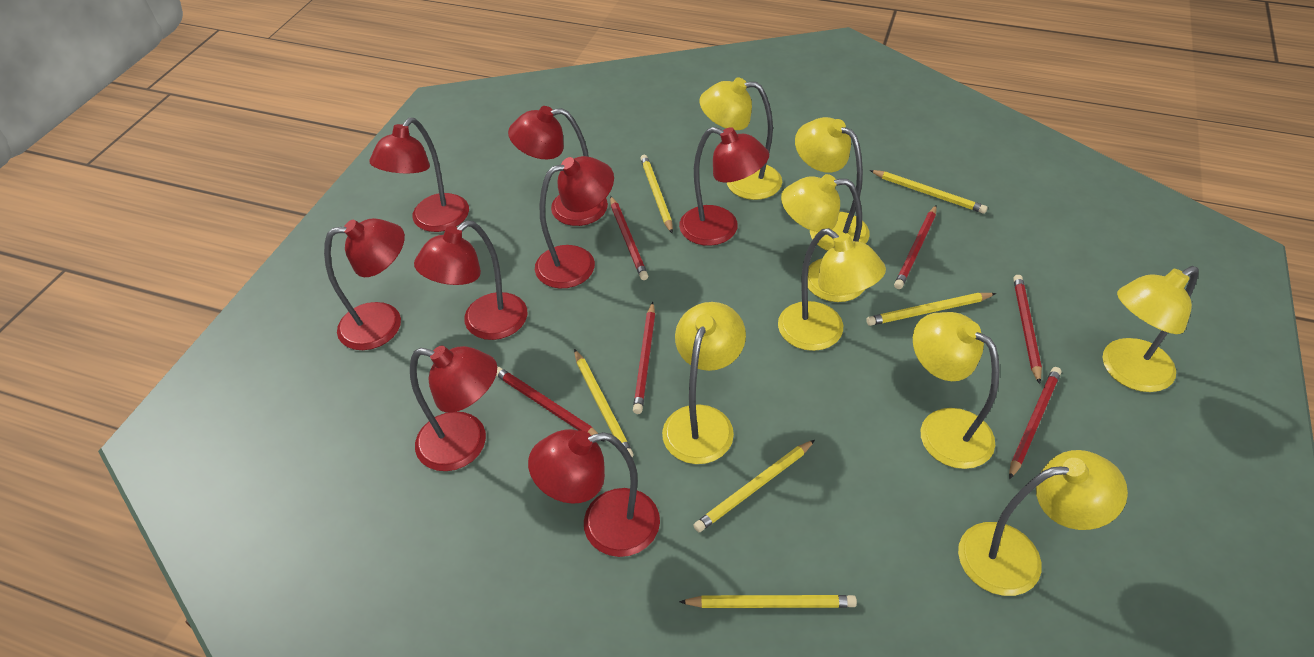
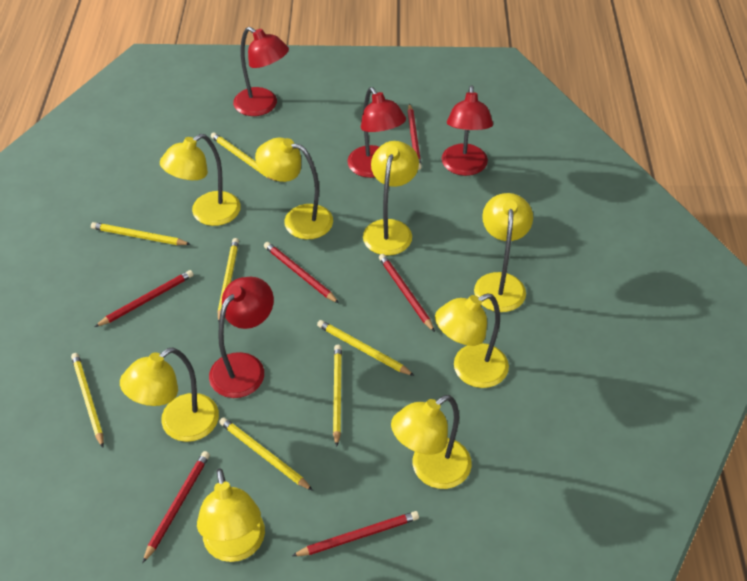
red lamp: 8 -> 4
yellow pencil: 6 -> 7

